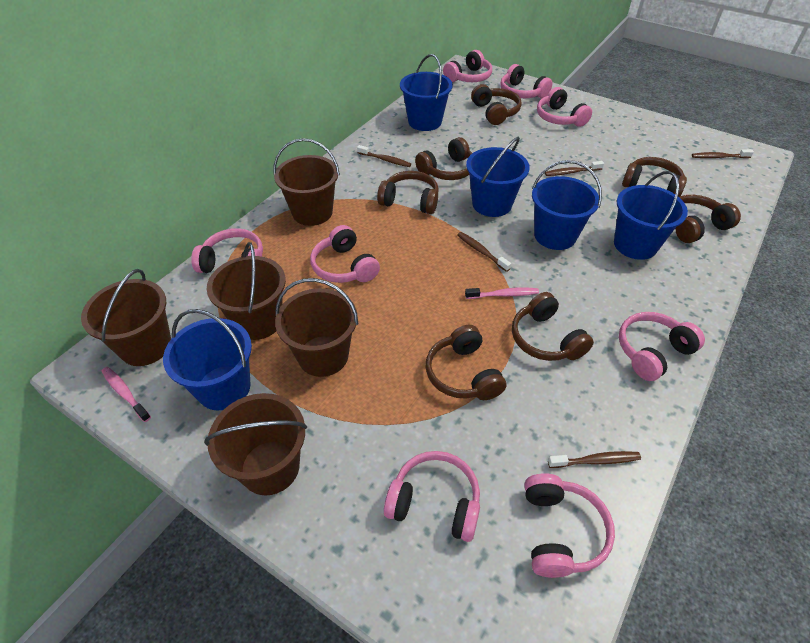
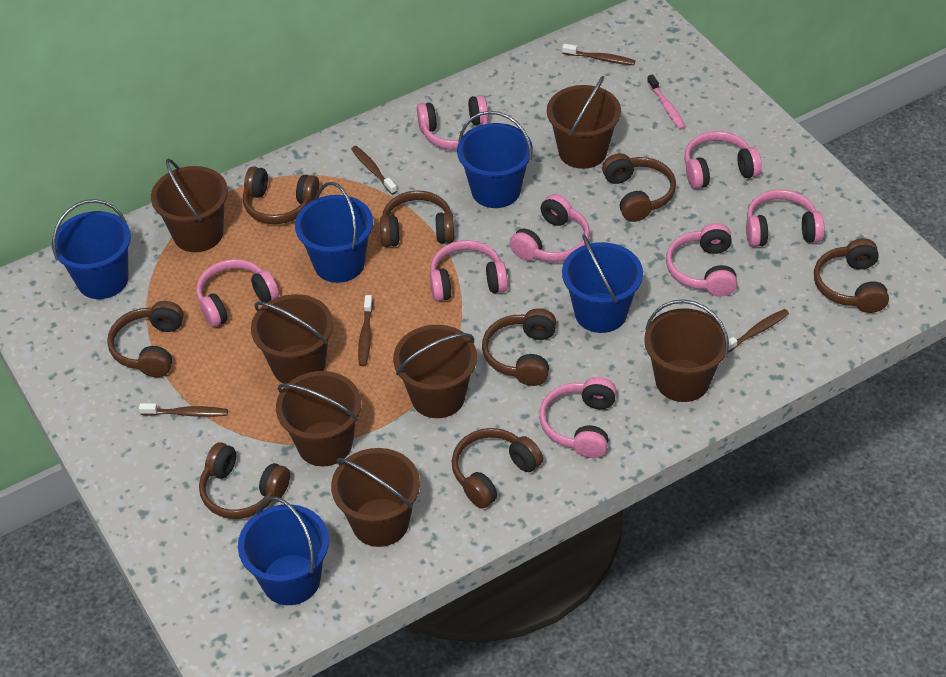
brown bucket: 5 -> 7
brown headphones: 7 -> 8
pink toothbrush: 2 -> 1

